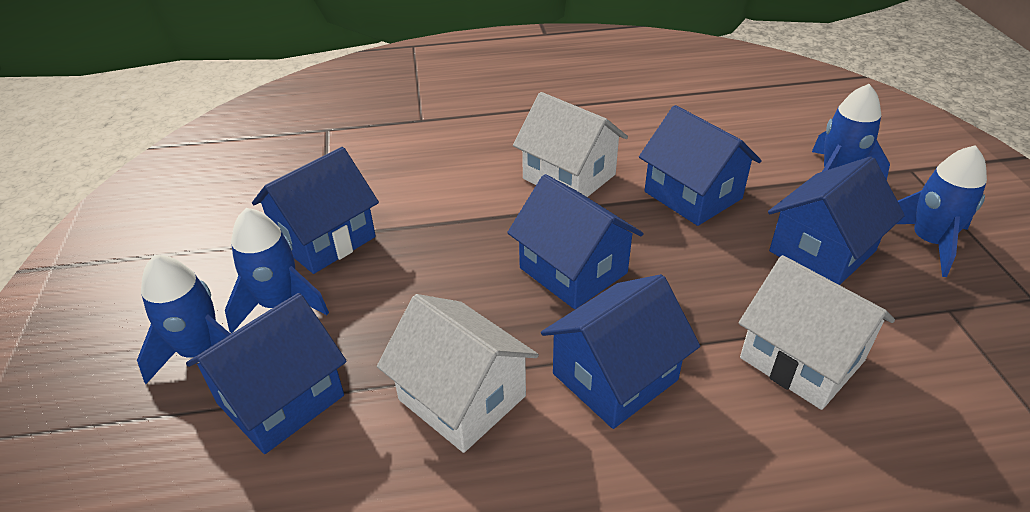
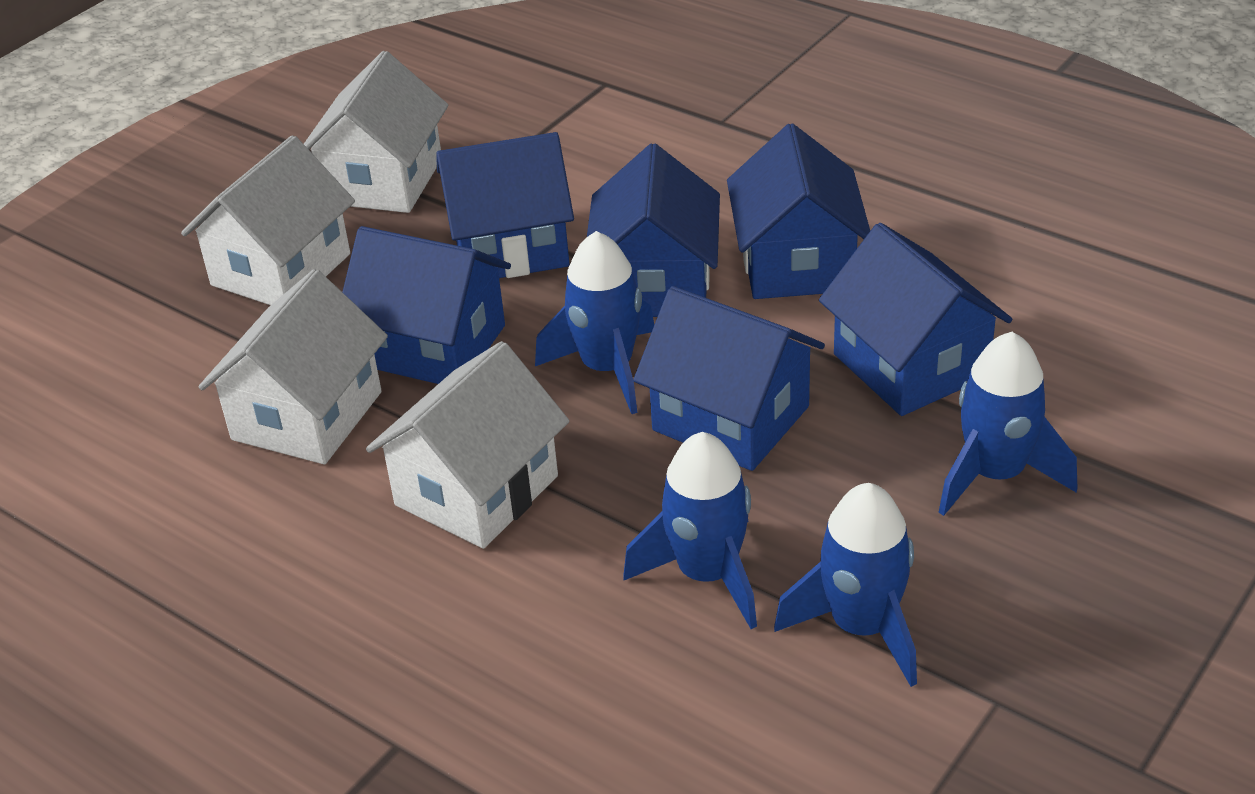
white house: 3 -> 4

